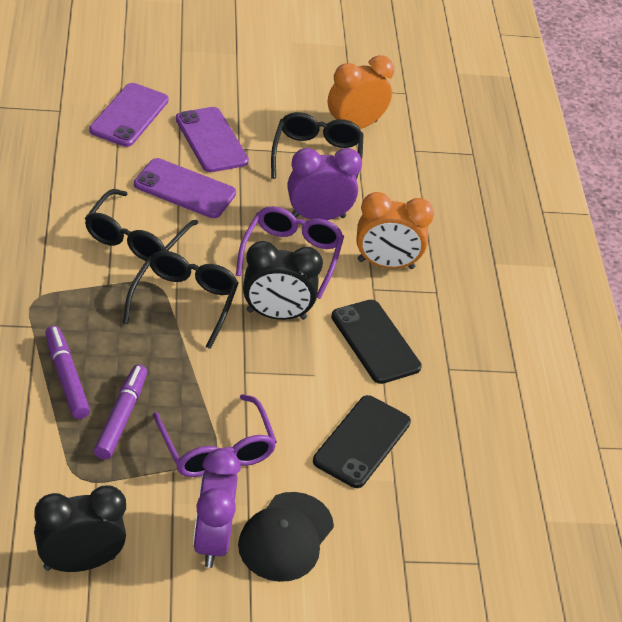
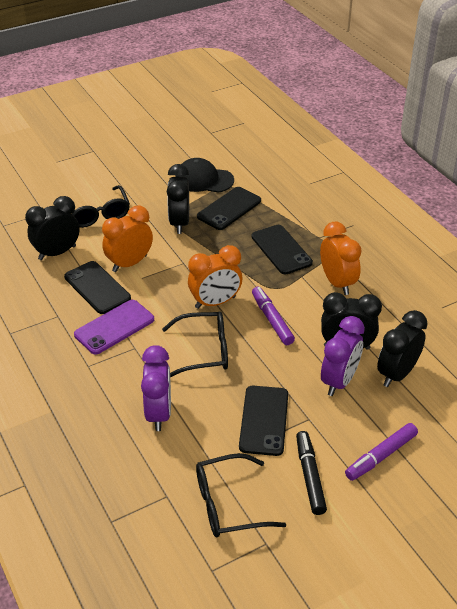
black clock: 2 -> 4
black marker: 0 -> 1
black phone: 2 -> 4
orange clock: 2 -> 3
purple glasses: 2 -> 0
purple phone: 3 -> 1

